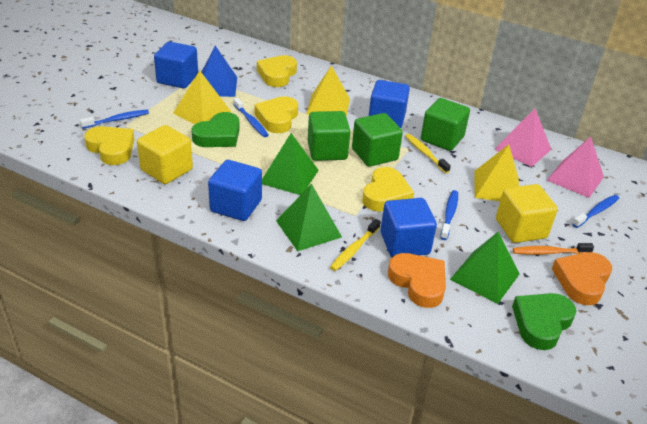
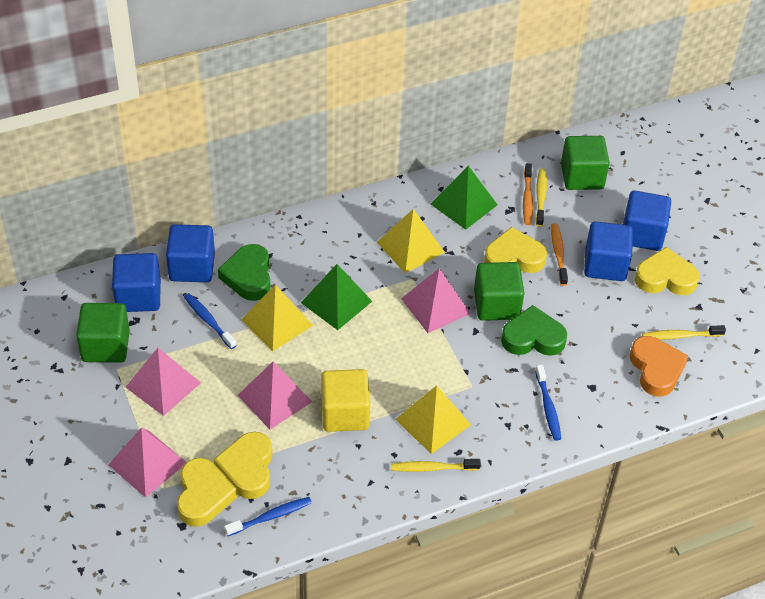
blue pyramid: 1 -> 0
blue toothbrush: 4 -> 3
green pyramid: 3 -> 2
orange heart: 2 -> 1
orange toothbrush: 1 -> 2
pink pyramid: 2 -> 4
yellow cube: 2 -> 1
yellow toothbrush: 2 -> 3

